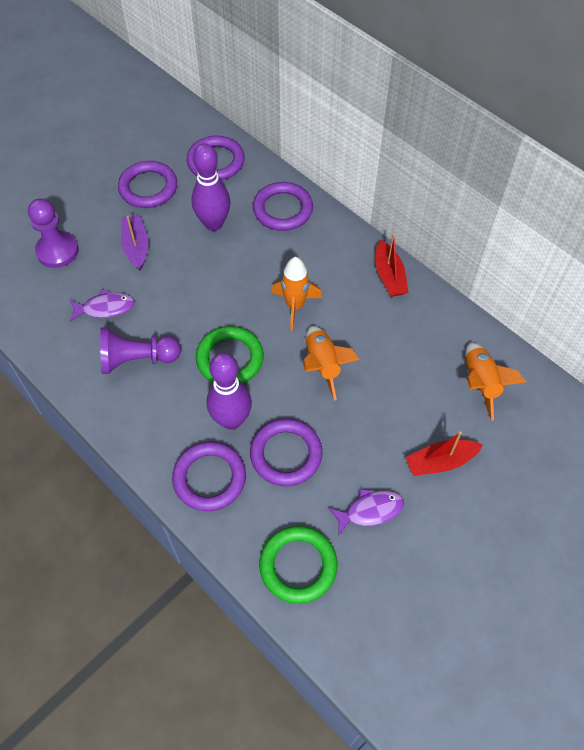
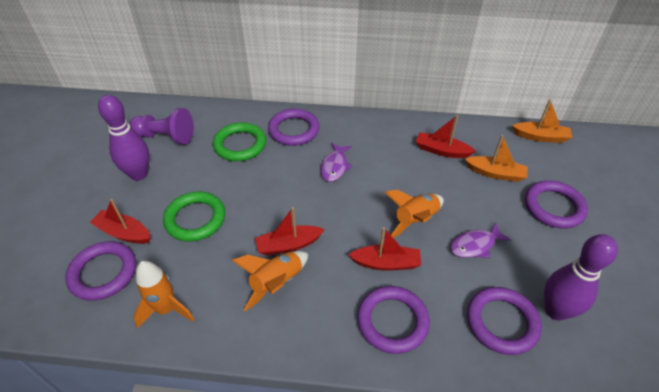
orange boat: 0 -> 2
purple boat: 1 -> 0
purple pawn: 2 -> 1
red boat: 2 -> 4

